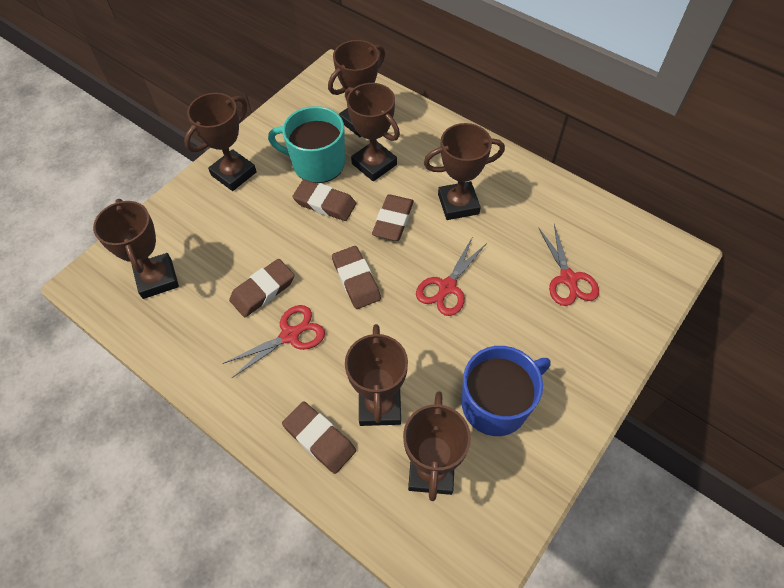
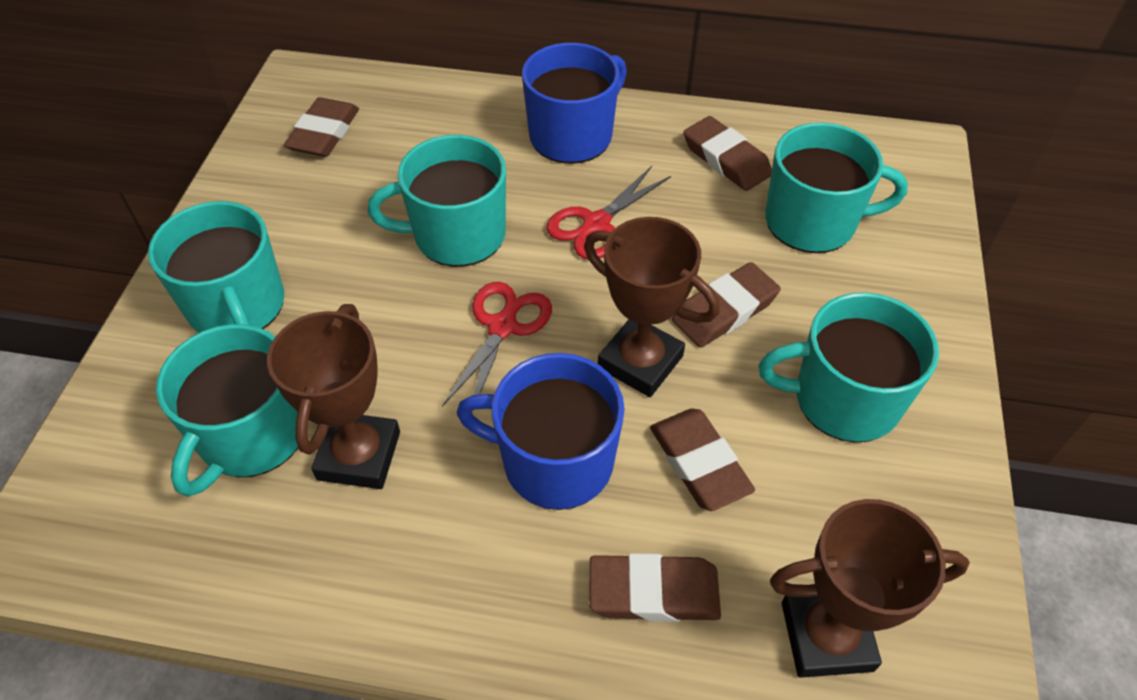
blue mug: 1 -> 2
brown trophy: 7 -> 3
red scissors: 3 -> 2
turquoise mug: 1 -> 5

